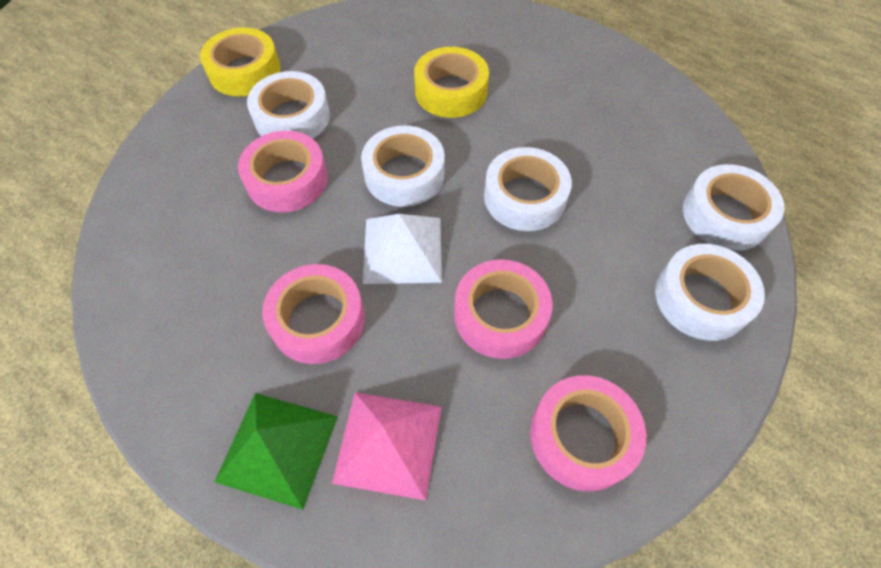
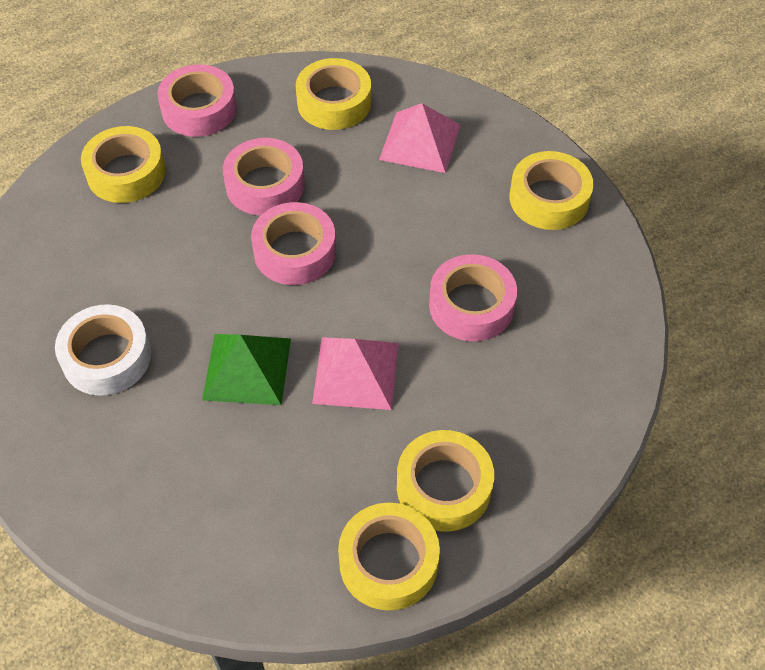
pink pyramid: 1 -> 2
white pyramid: 1 -> 0
white tape: 5 -> 1
yellow tape: 2 -> 5

